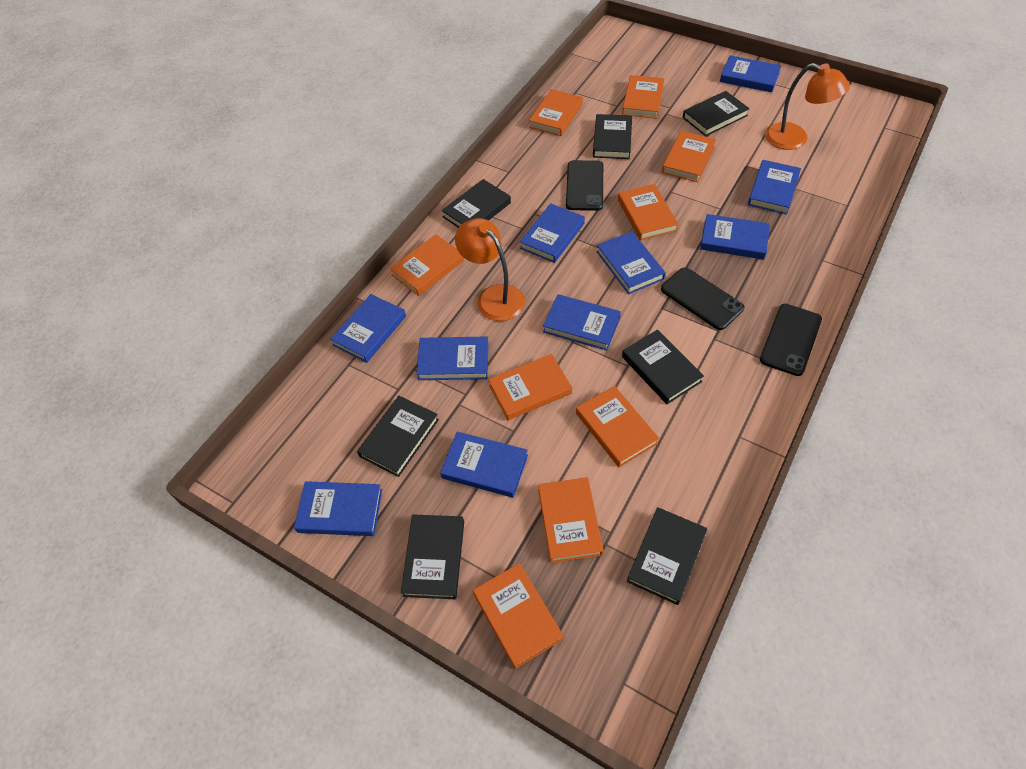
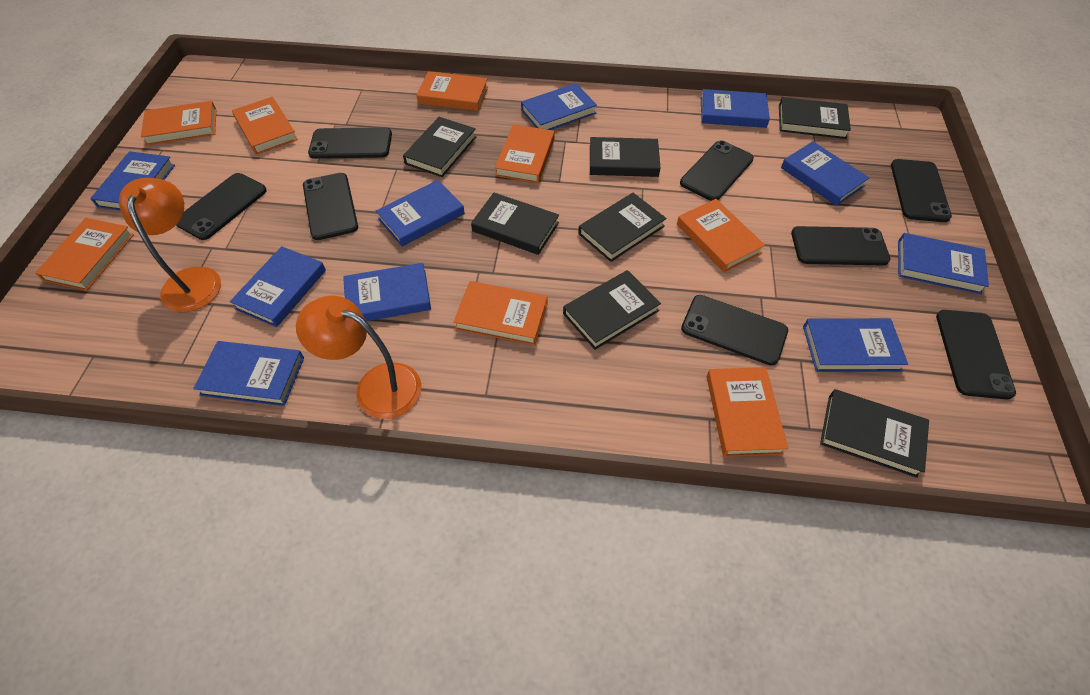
black phone: 3 -> 8
orange book: 9 -> 8

